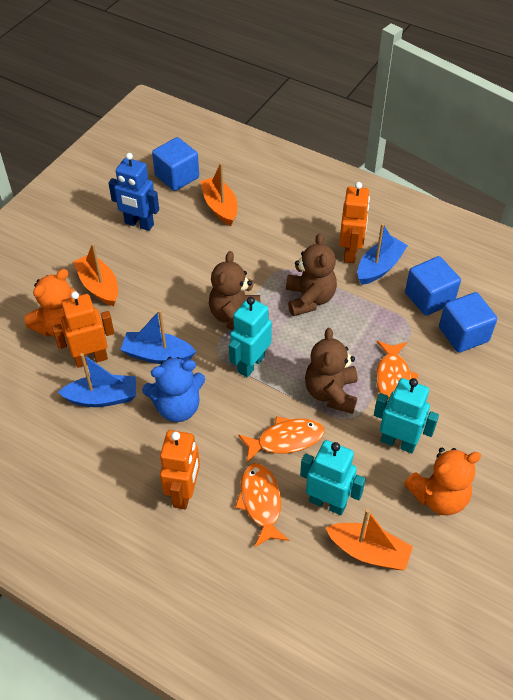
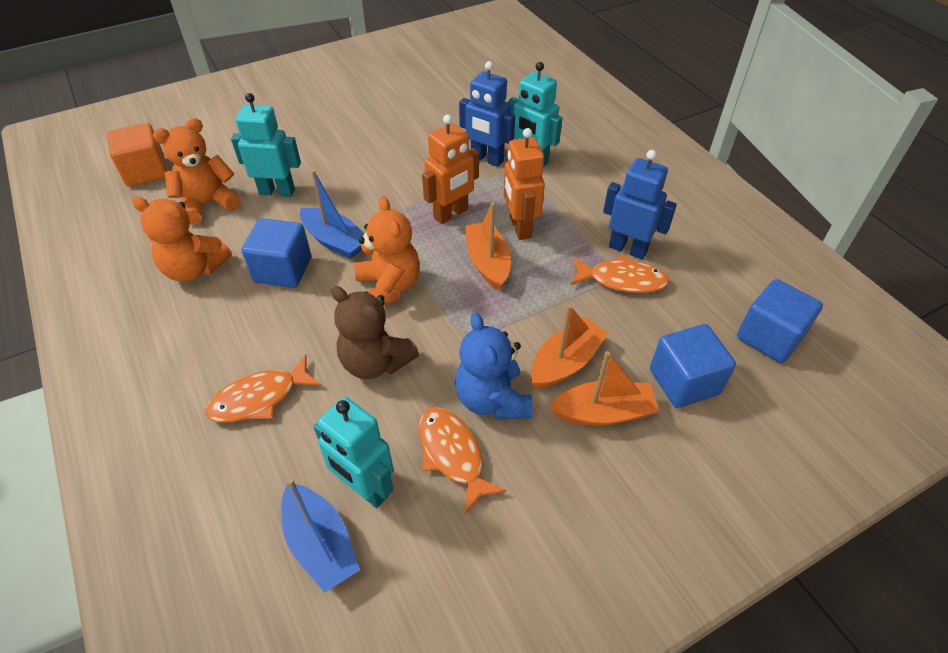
blue boat: 3 -> 2
blue robot: 1 -> 2
brown teddy bear: 3 -> 1
orange cube: 0 -> 1
orange robot: 3 -> 2
orange teddy bear: 2 -> 3

